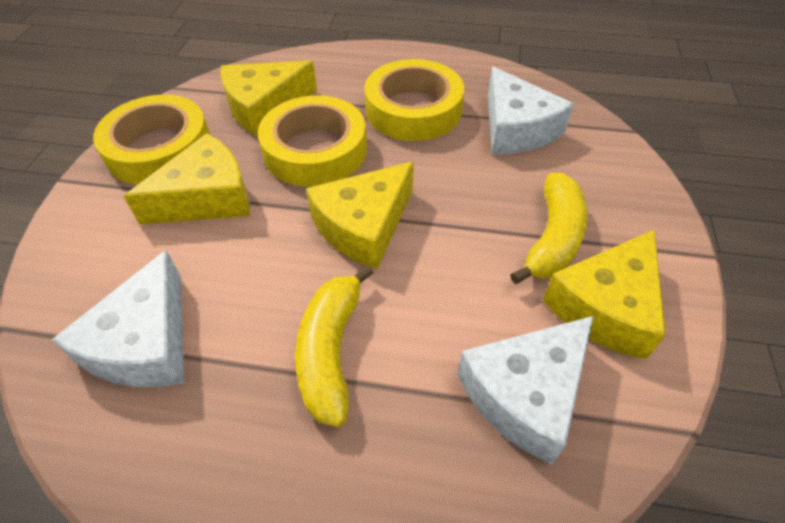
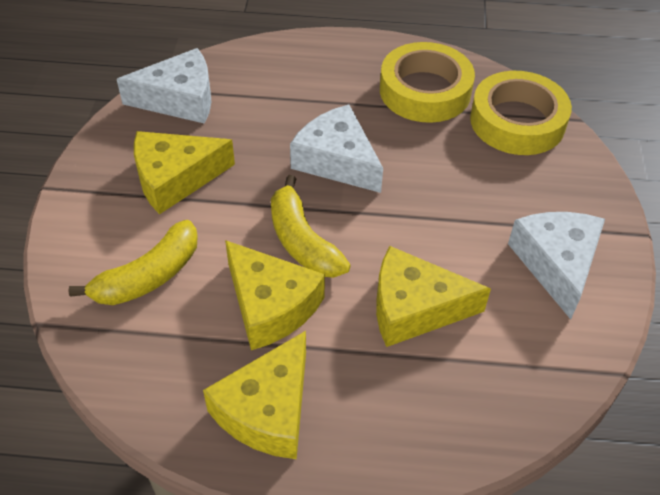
yellow tape: 3 -> 2

